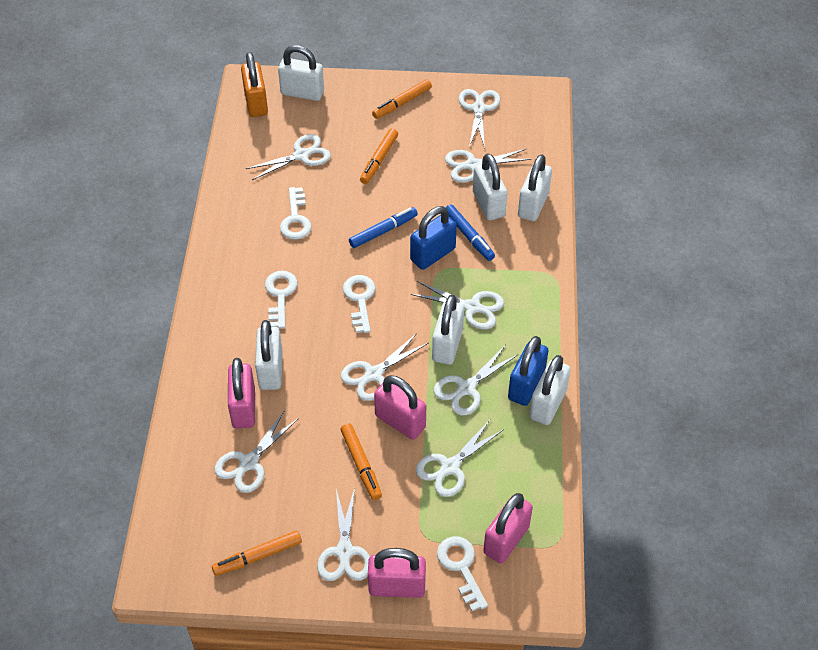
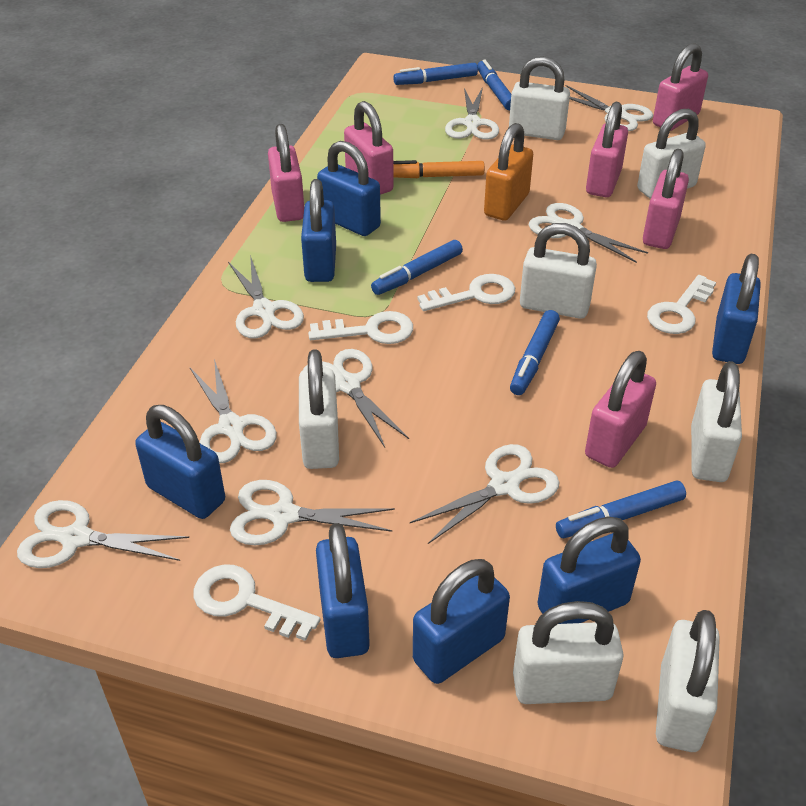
blue marker: 2 -> 5
blue padlock: 2 -> 7
orange marker: 4 -> 1
pink padlock: 4 -> 6
white padlock: 6 -> 7

